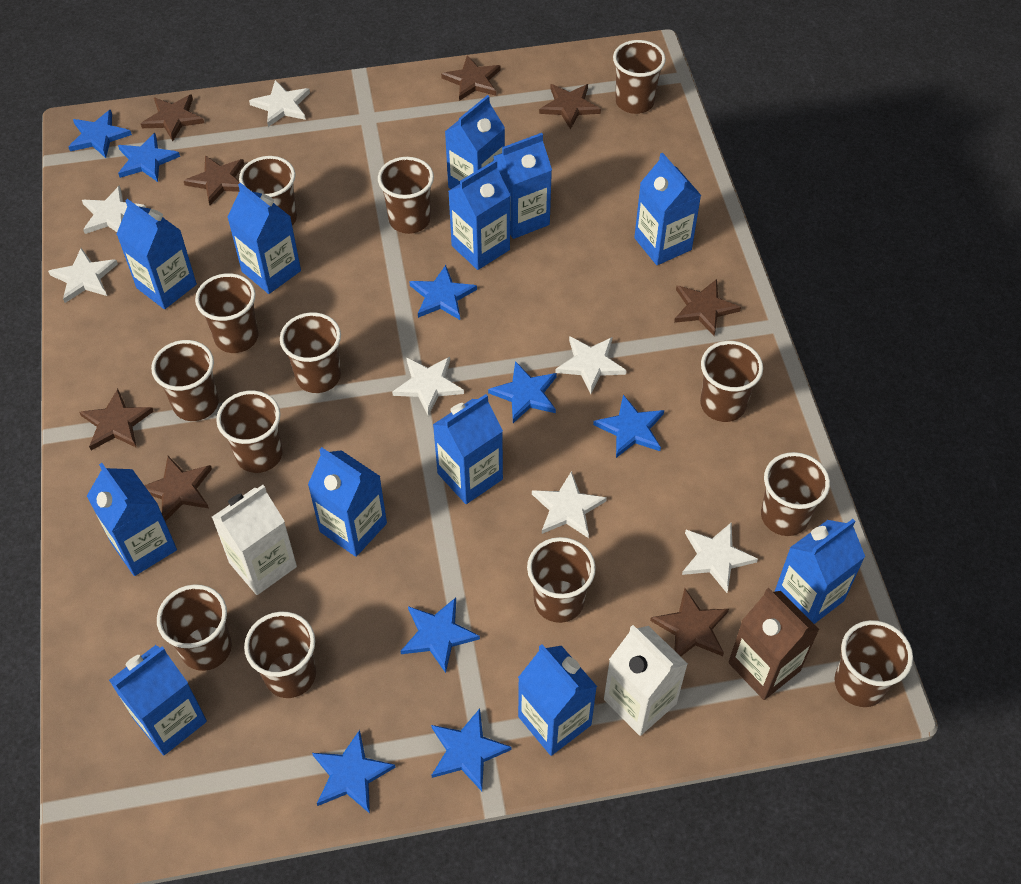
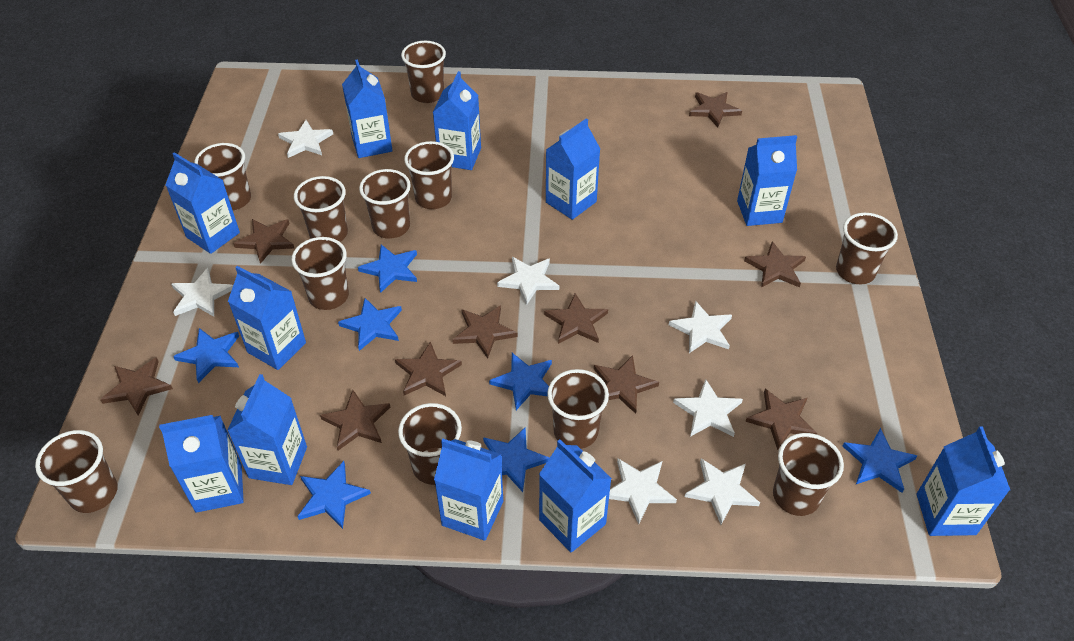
blue carton: 12 -> 11
blue star: 8 -> 7
brown carton: 1 -> 0
brown cup: 13 -> 11
brown star: 8 -> 10
white carton: 2 -> 0

